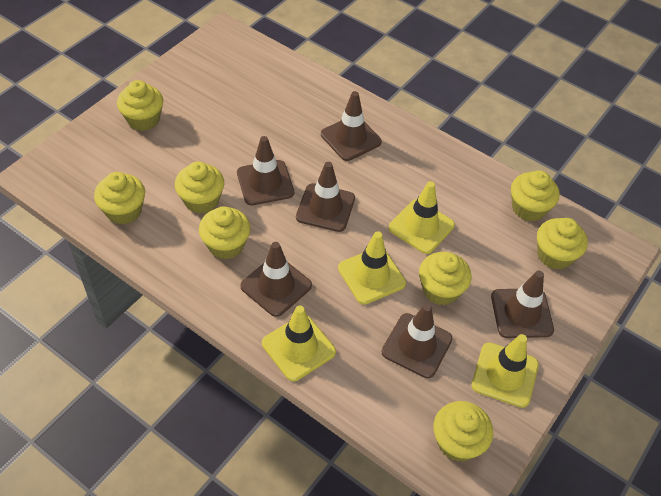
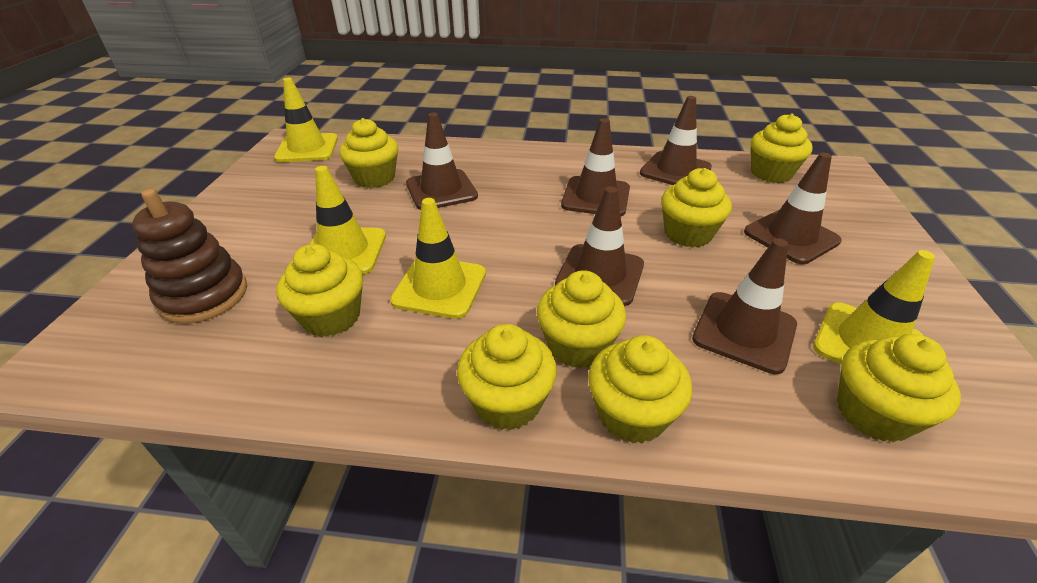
brown stacking toy: 0 -> 1

